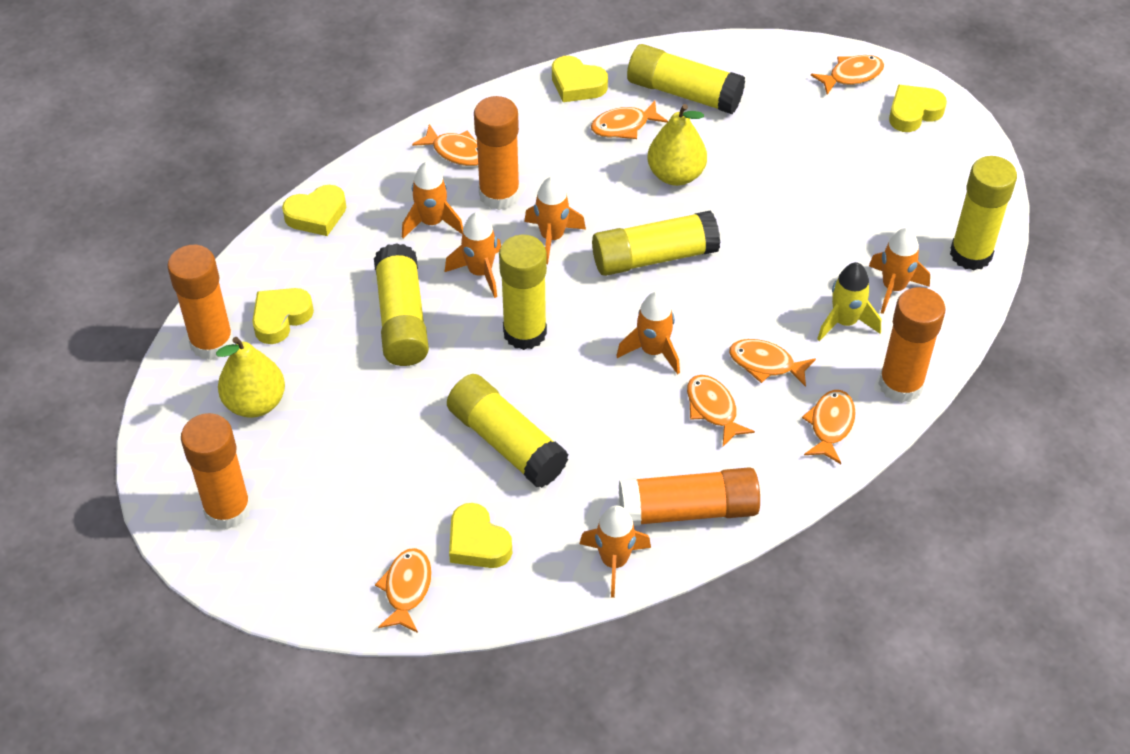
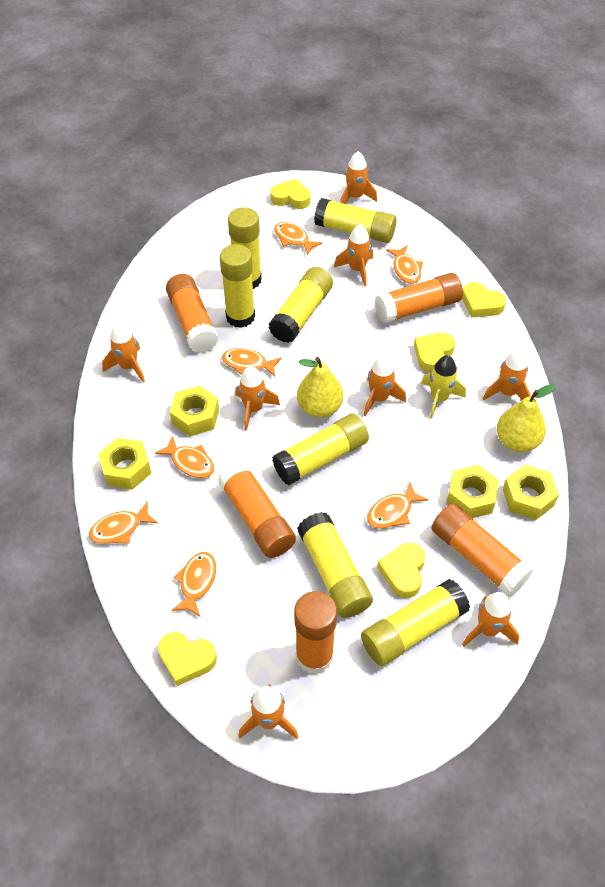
orange rocket: 6 -> 8
yellow glue stick: 6 -> 7
yellow nut: 0 -> 4

